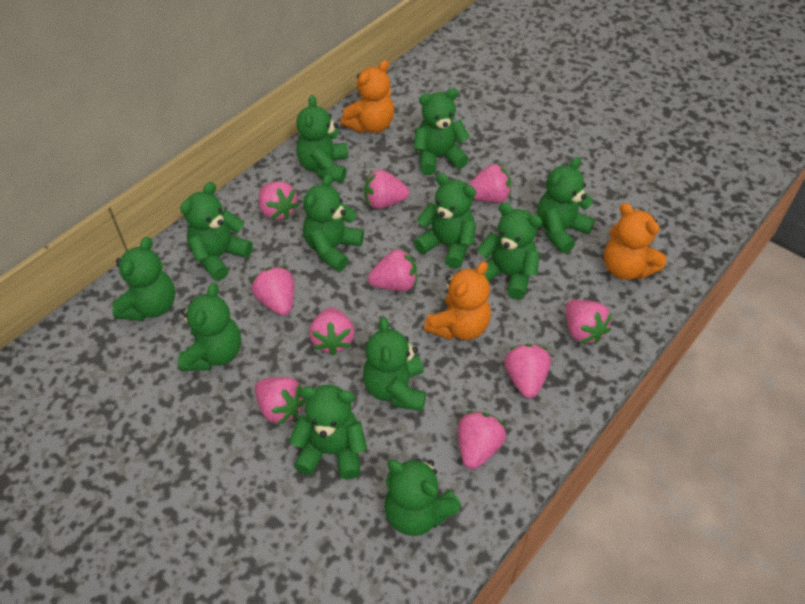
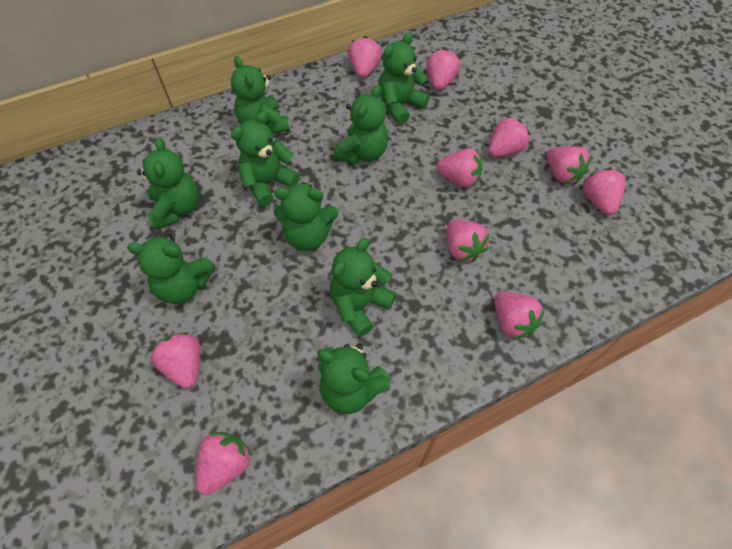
green teddy bear: 12 -> 9
orange teddy bear: 3 -> 0

